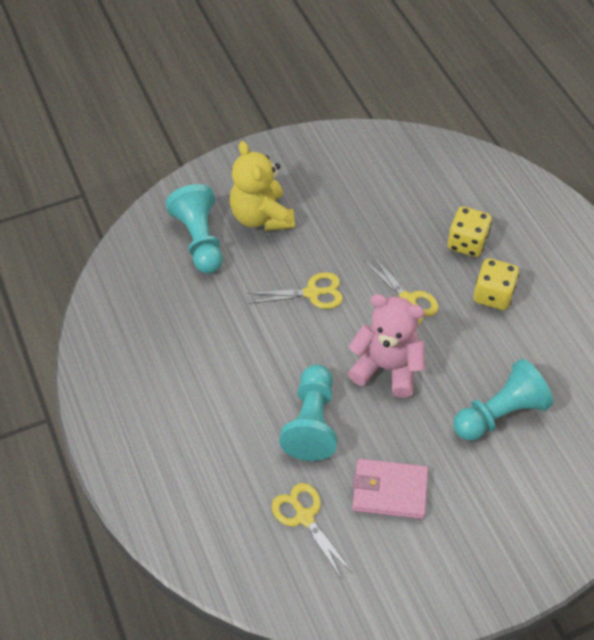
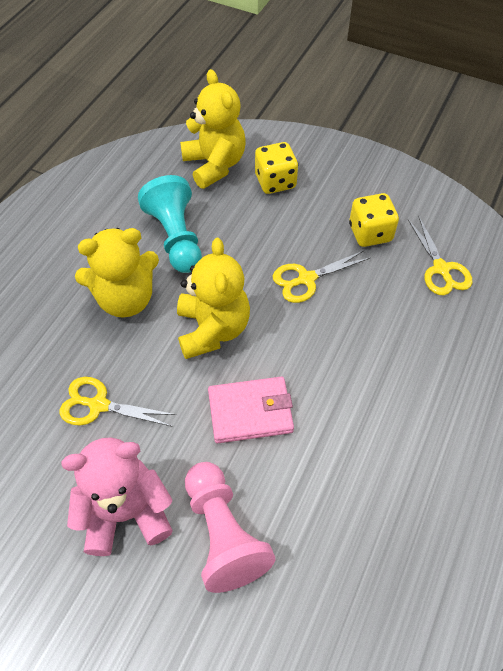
pink pawn: 0 -> 1
turquoise pawn: 3 -> 1
yellow teddy bear: 1 -> 3

